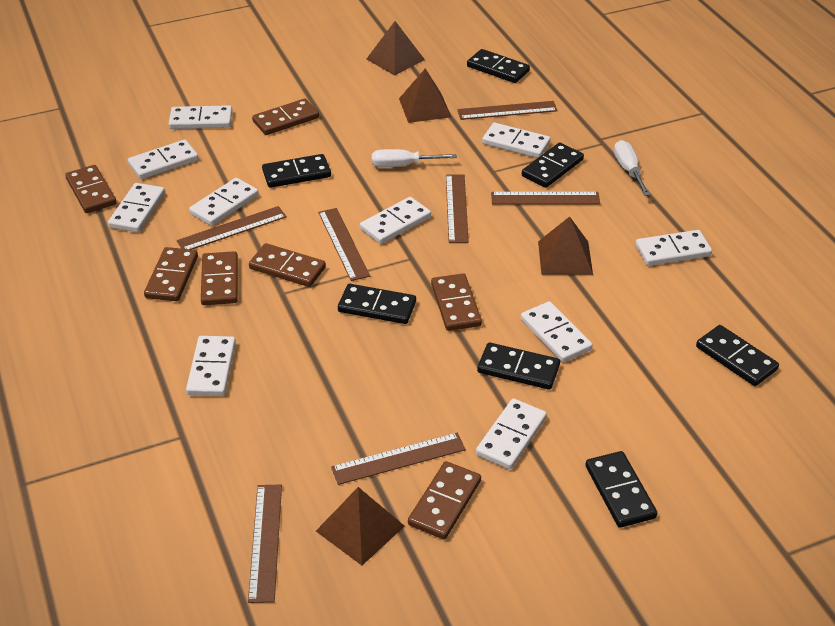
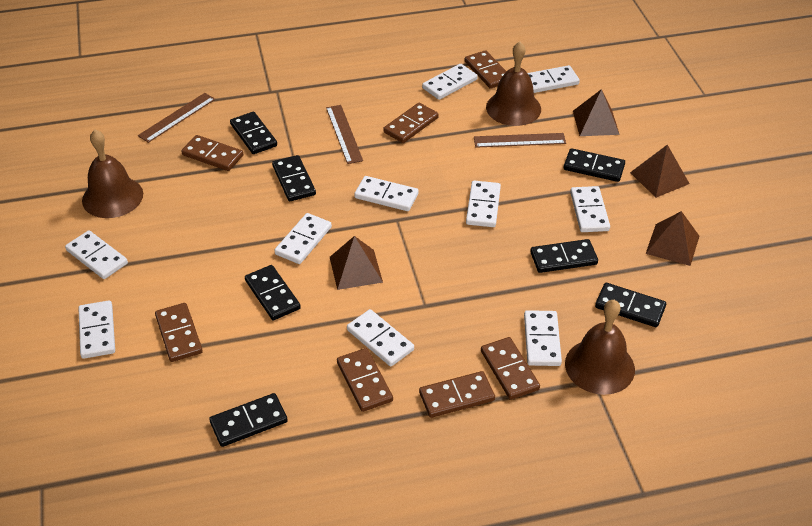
brown bell: 0 -> 3
brown ruler: 7 -> 3
white screwdriver: 2 -> 0

